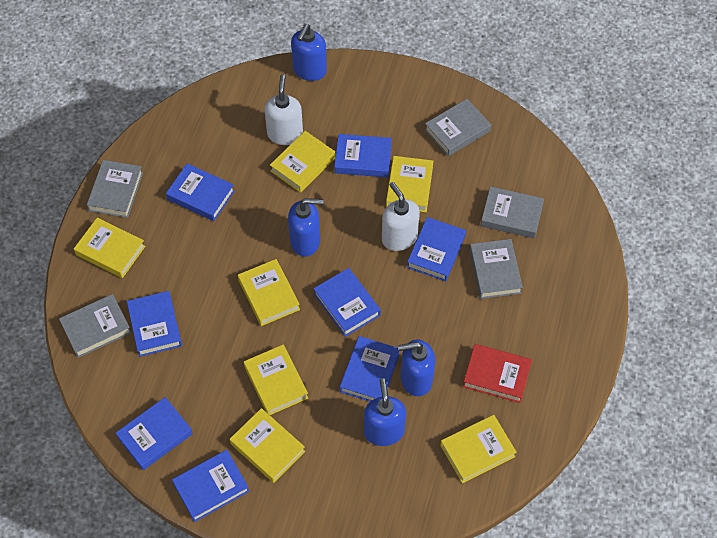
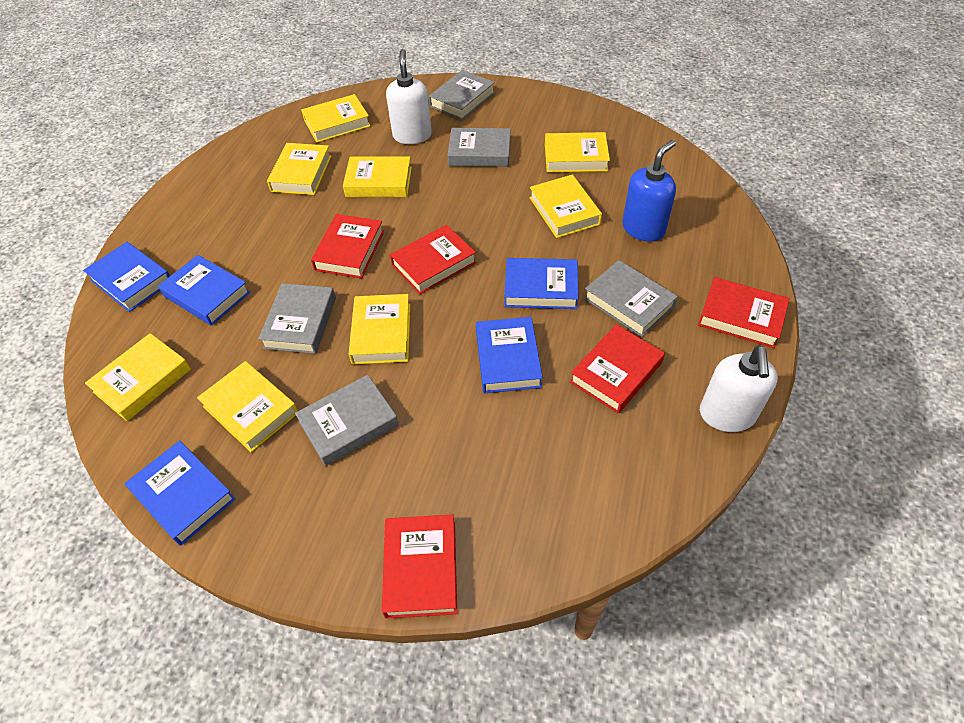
blue book: 8 -> 5
blue soap dispenser: 4 -> 1
red book: 1 -> 5
yellow book: 7 -> 8

